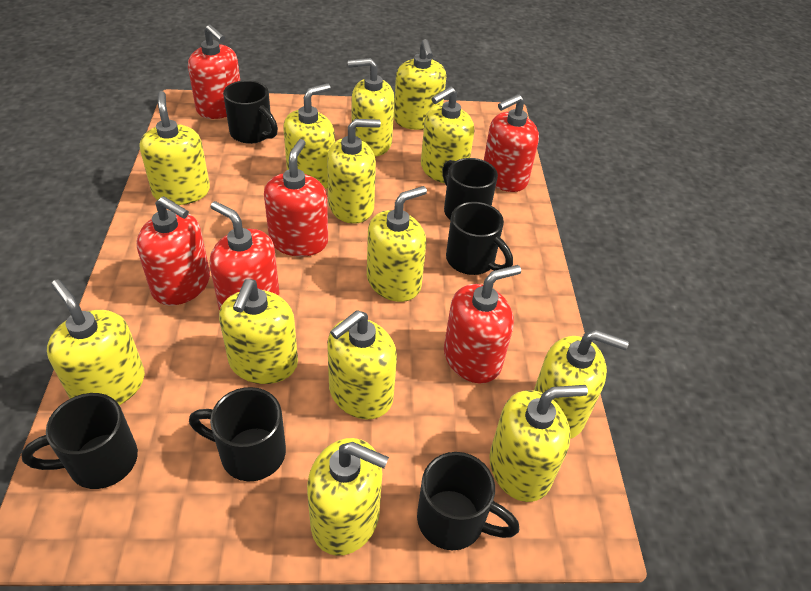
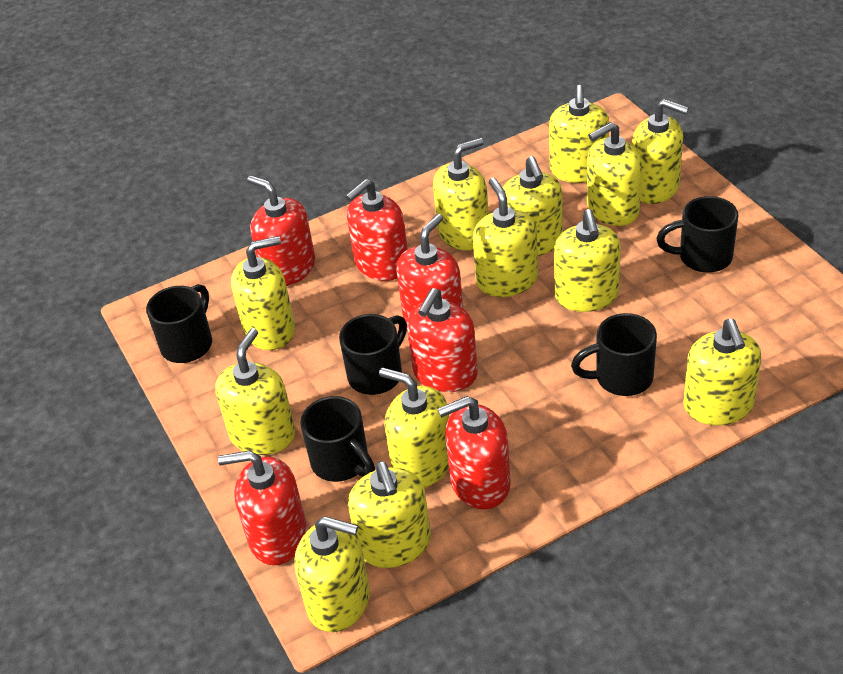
black mug: 6 -> 5

